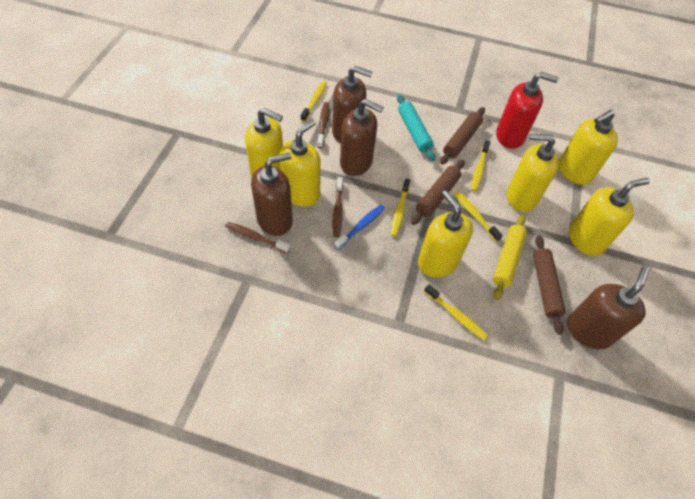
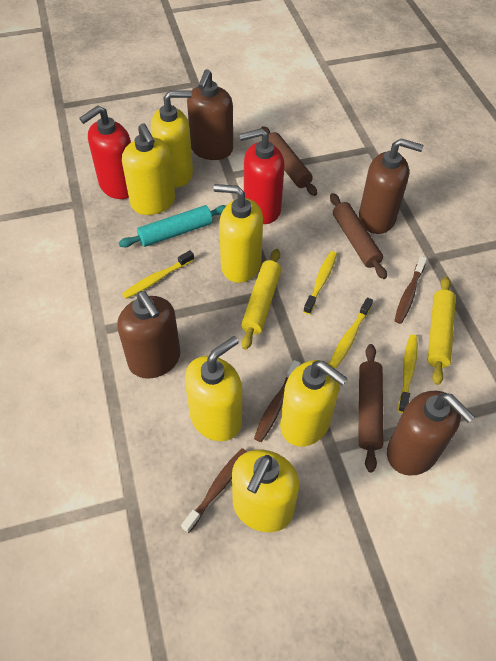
blue toothbrush: 1 -> 0
red soap dispenser: 1 -> 2
yellow rolling pin: 1 -> 2
yellow toothbrush: 5 -> 4

